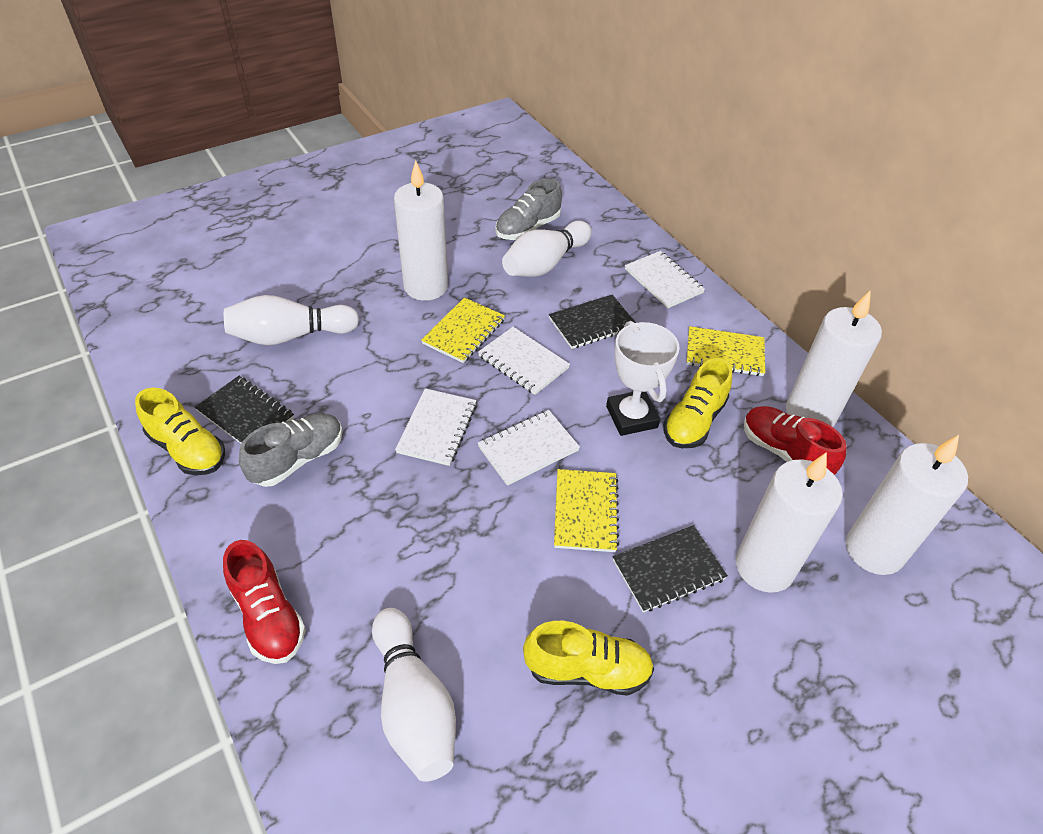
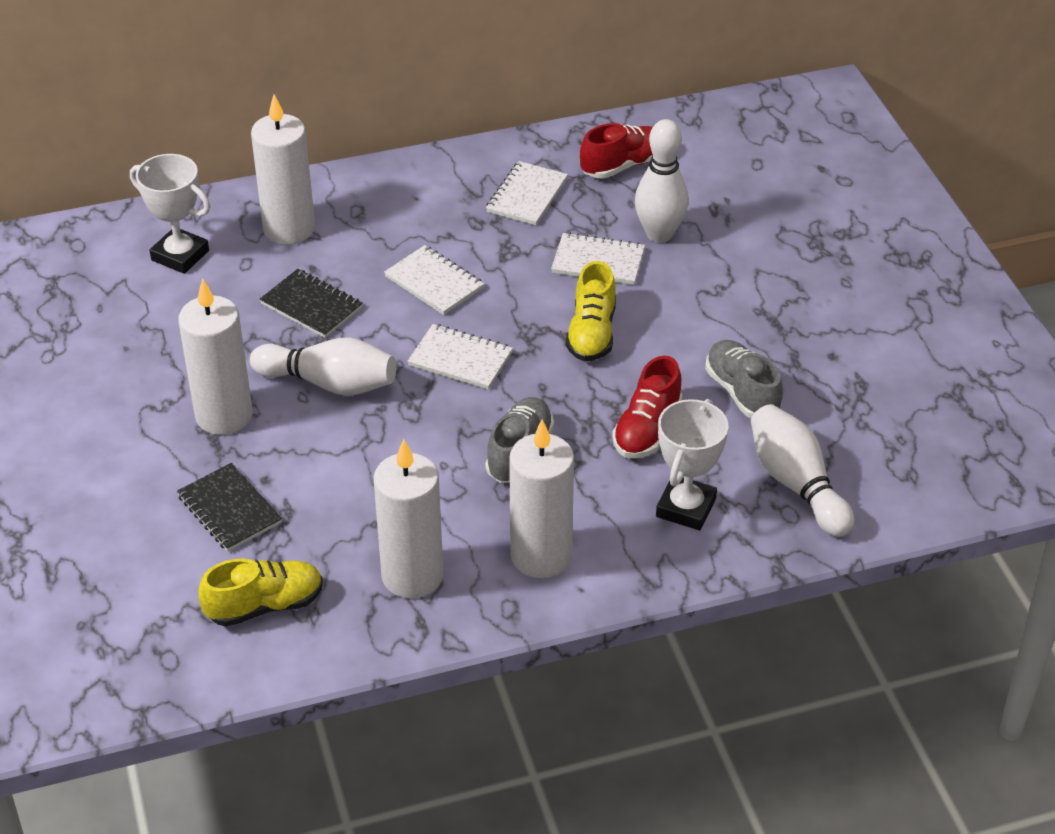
black notebook: 3 -> 2
white trophy: 1 -> 2
yellow notebook: 3 -> 0
yellow shoe: 3 -> 2

